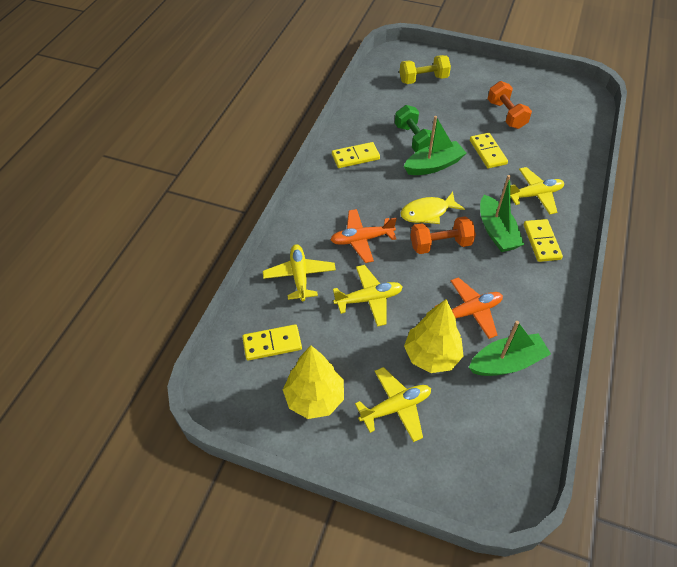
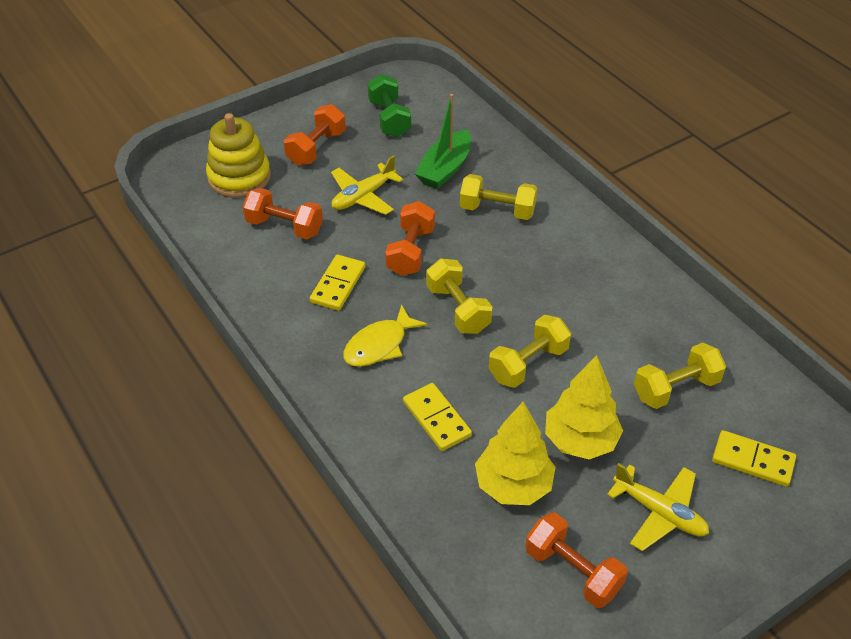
green boat: 3 -> 1
orange dumbbell: 2 -> 4
orange plane: 2 -> 0
yellow domino: 4 -> 3
yellow dumbbell: 1 -> 4
yellow plane: 4 -> 2
yellow stacking toy: 0 -> 1

